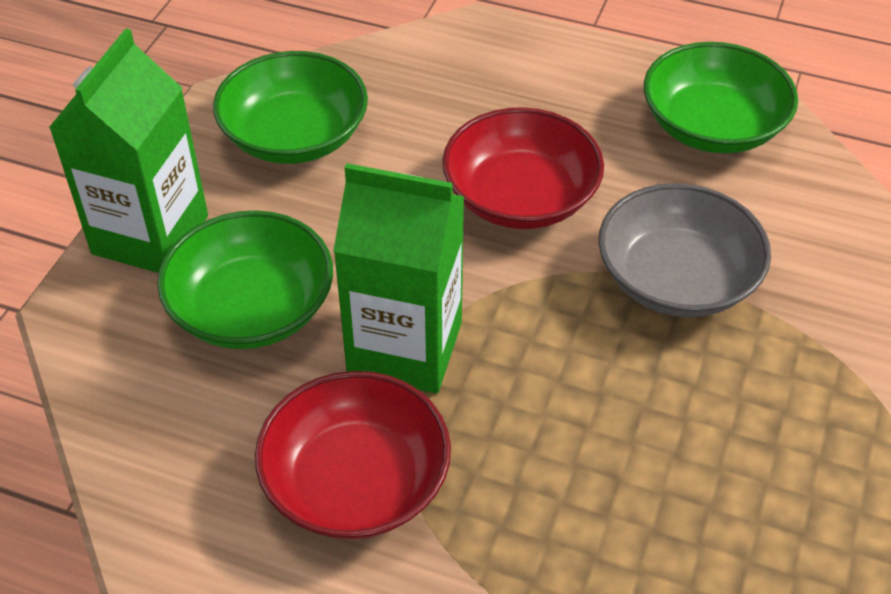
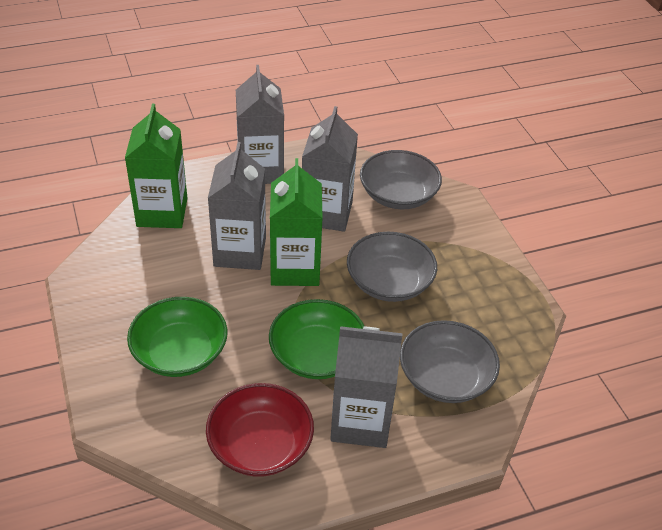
green bowl: 3 -> 2
grey bowl: 1 -> 3
grey carton: 0 -> 4
red bowl: 2 -> 1

